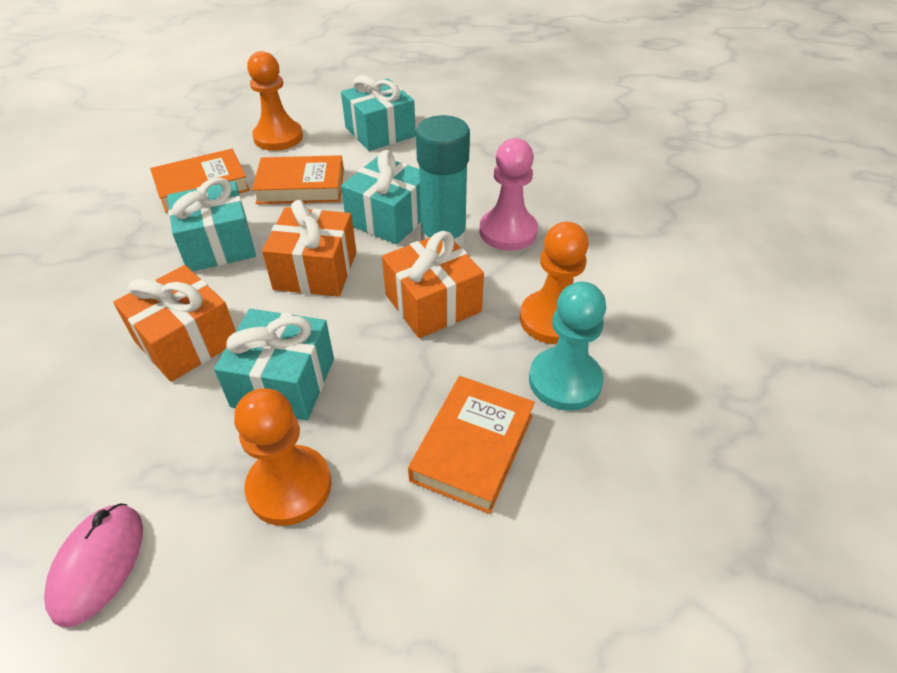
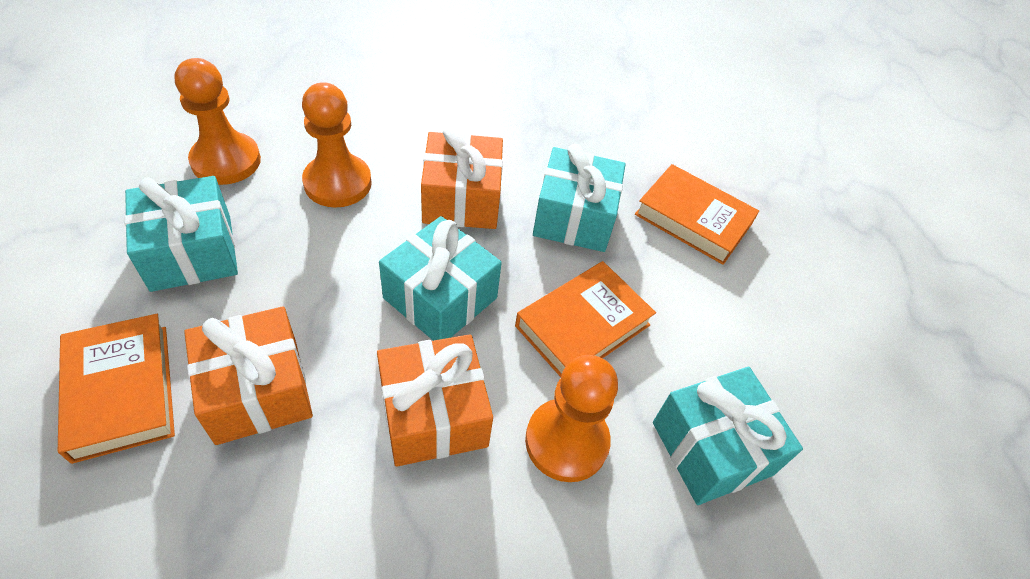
pink mouse: 1 -> 0
pink pawn: 1 -> 0
turquoise glue stick: 1 -> 0
turquoise pawn: 1 -> 0

